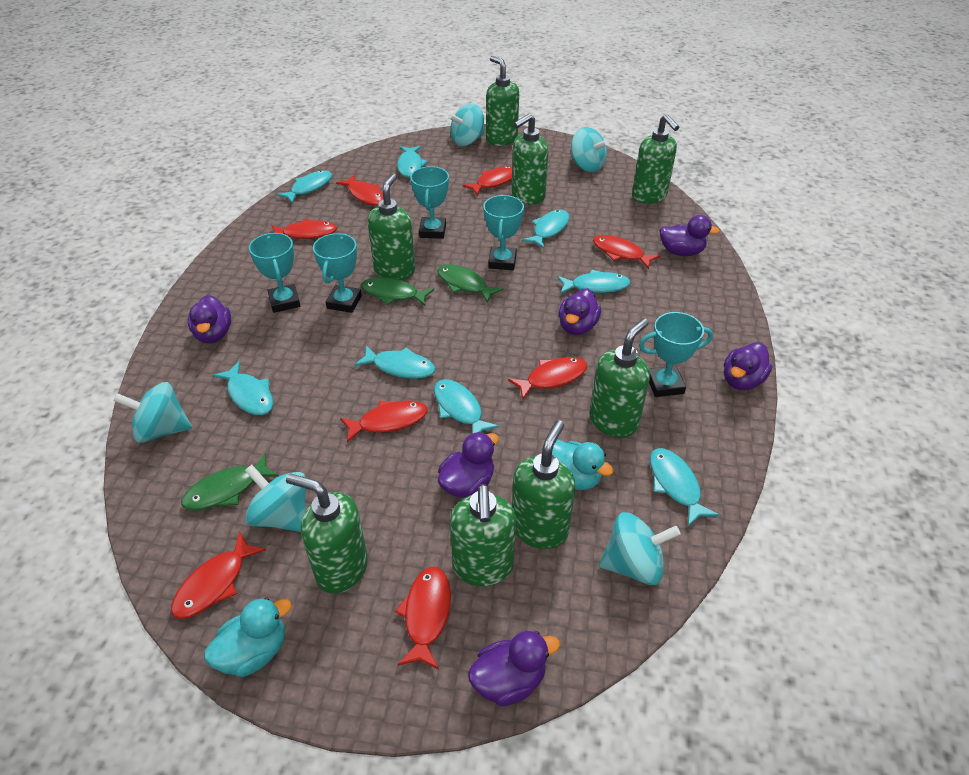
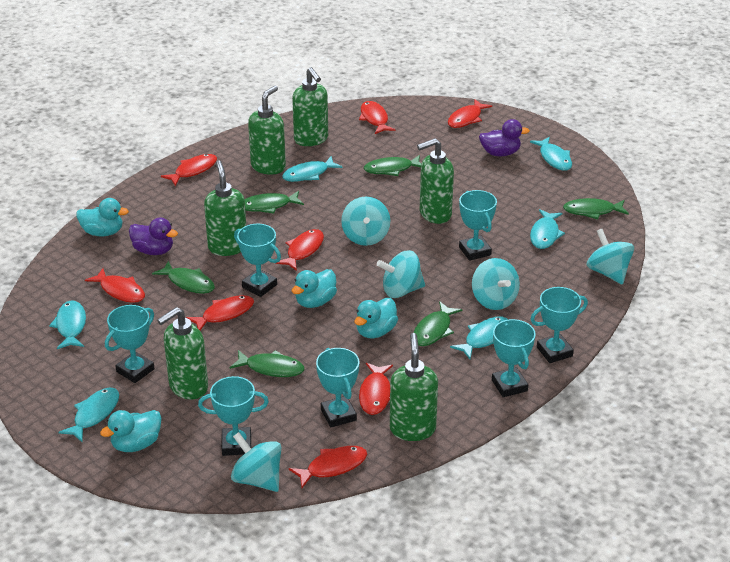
green fish: 3 -> 6
green soap dispenser: 8 -> 6
purple duck: 6 -> 2
turquoise duck: 2 -> 4
turquoise fish: 8 -> 6
turquoise trophy: 5 -> 7

